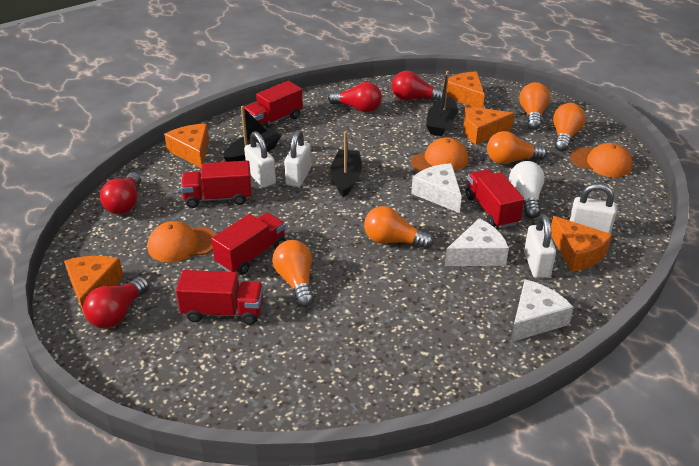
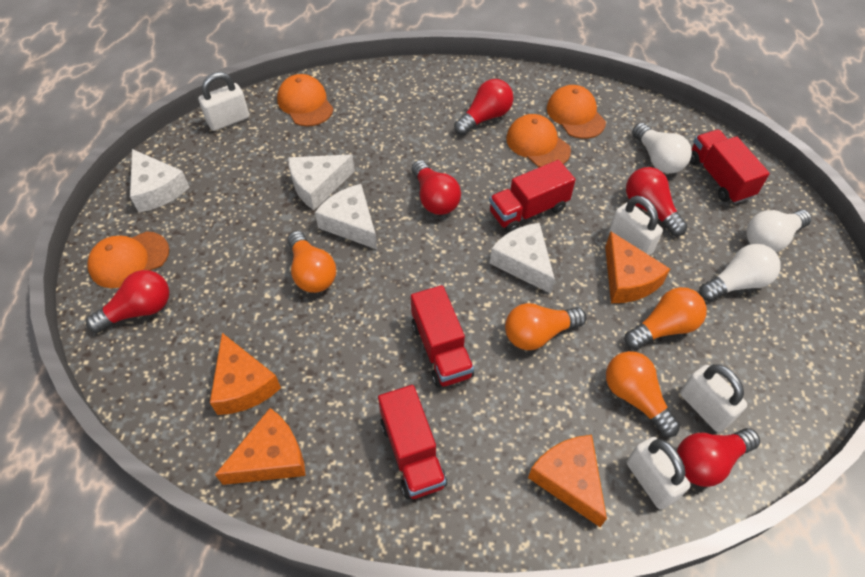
black boat: 3 -> 0
orange cap: 3 -> 4
orange cheese: 5 -> 4
orange light bulb: 5 -> 4
red light bulb: 4 -> 5
red truck: 5 -> 4
white cheese: 3 -> 4
white light bulb: 1 -> 3

